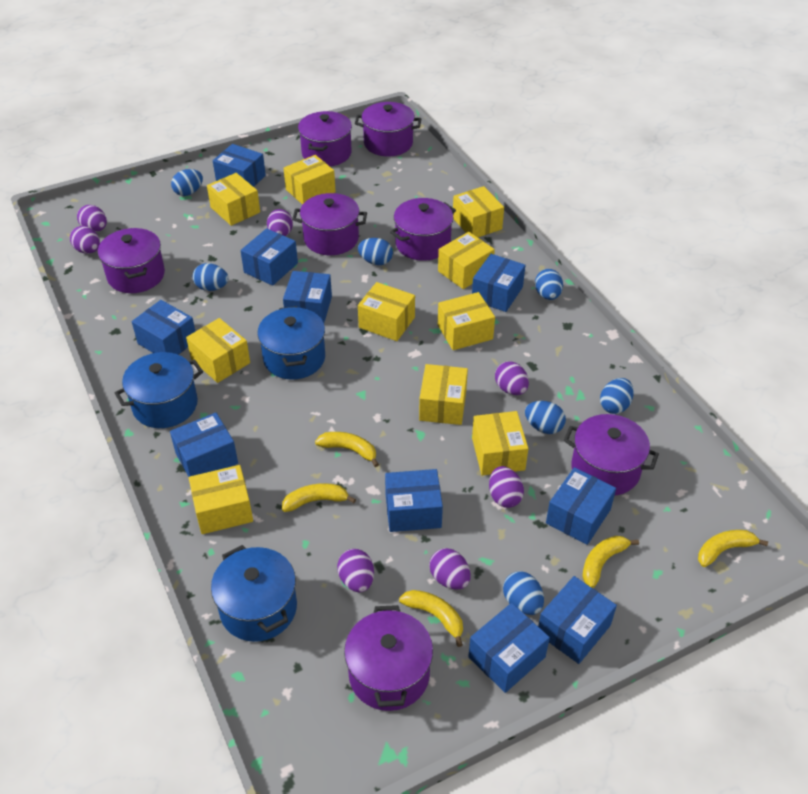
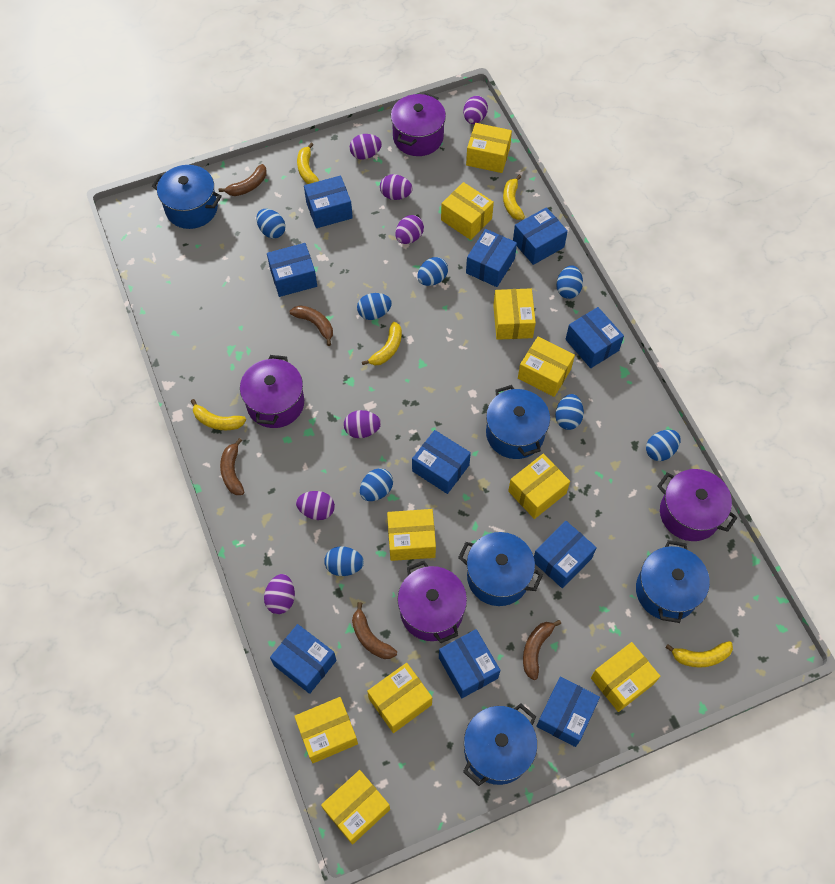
blue egg: 7 -> 8
blue pot: 3 -> 5
brown banana: 0 -> 5
purple pot: 7 -> 4

